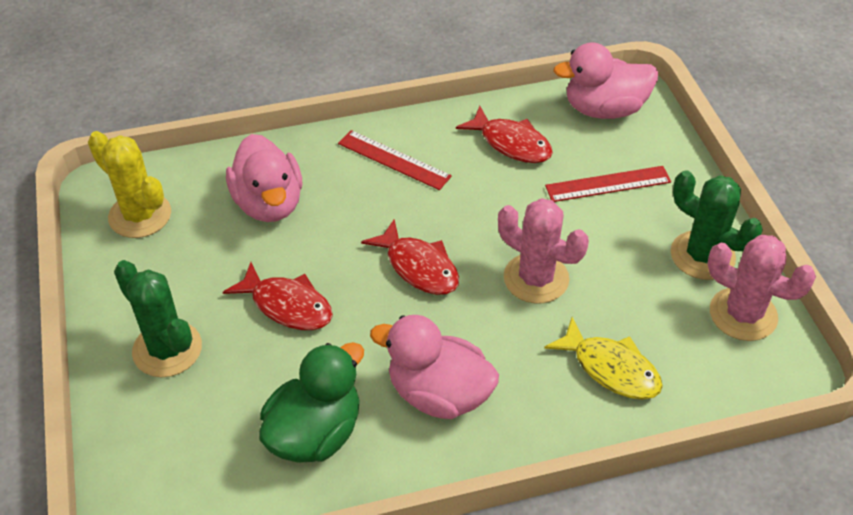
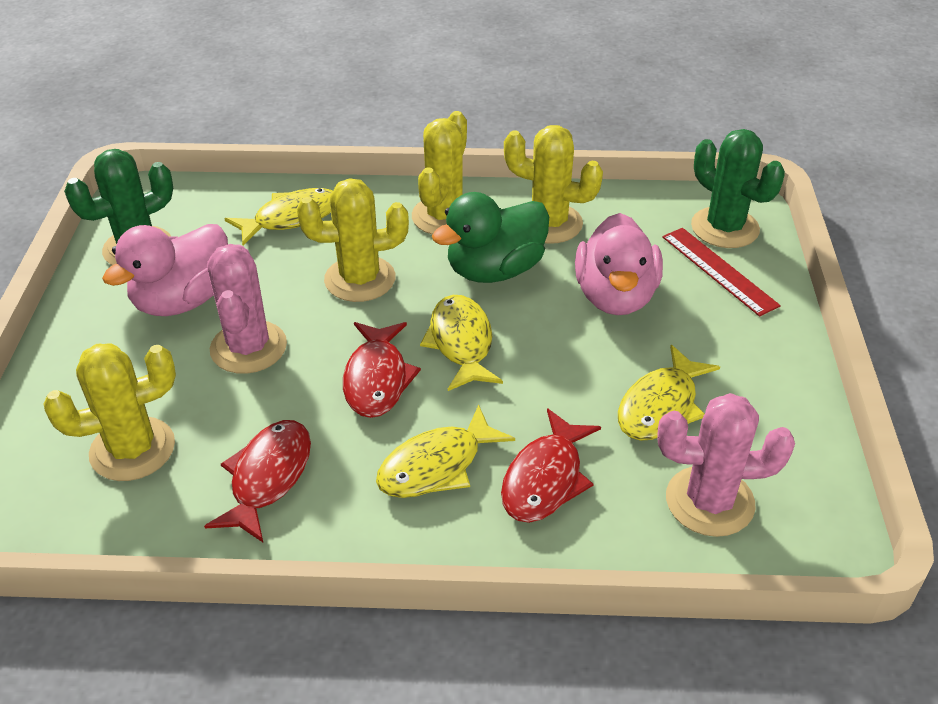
pink duck: 3 -> 2
red ruler: 2 -> 1
yellow cactus: 1 -> 4
yellow fish: 1 -> 4

